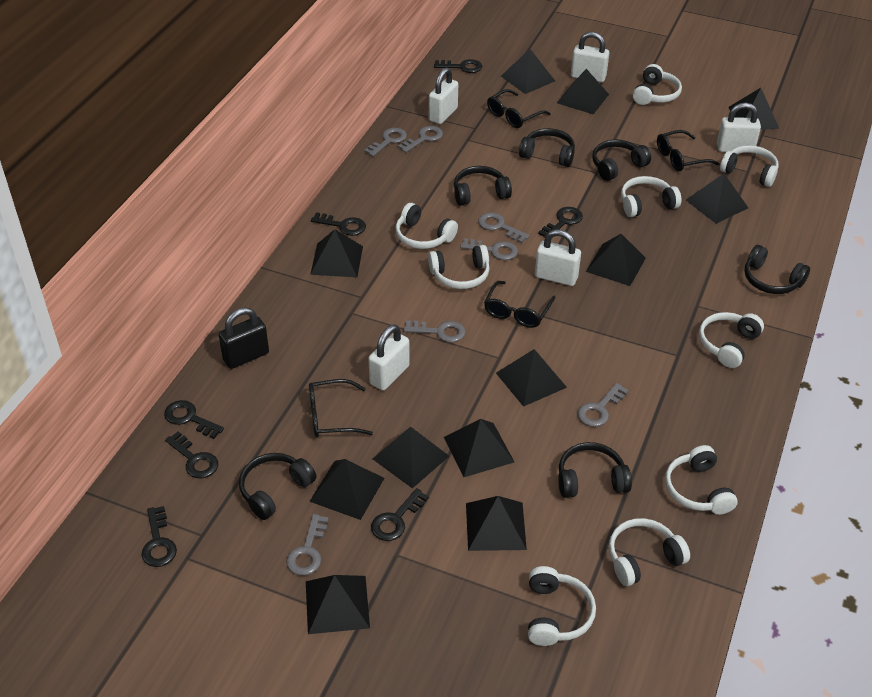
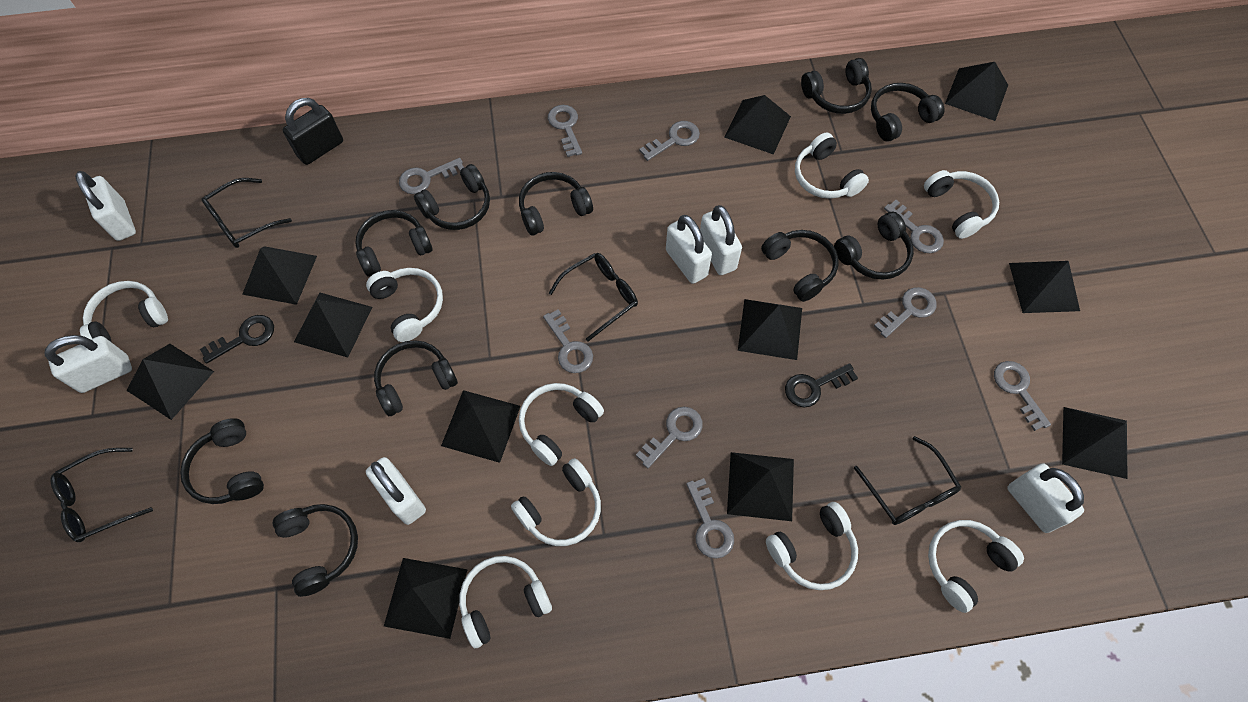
black headphones: 6 -> 10
black key: 7 -> 2
black pyramid: 12 -> 11
grey key: 7 -> 9
white padlock: 5 -> 6

